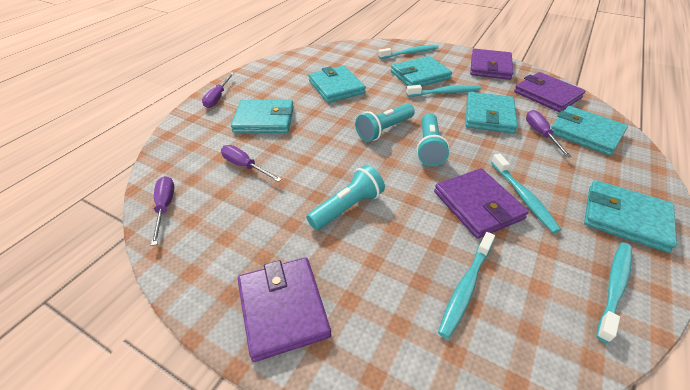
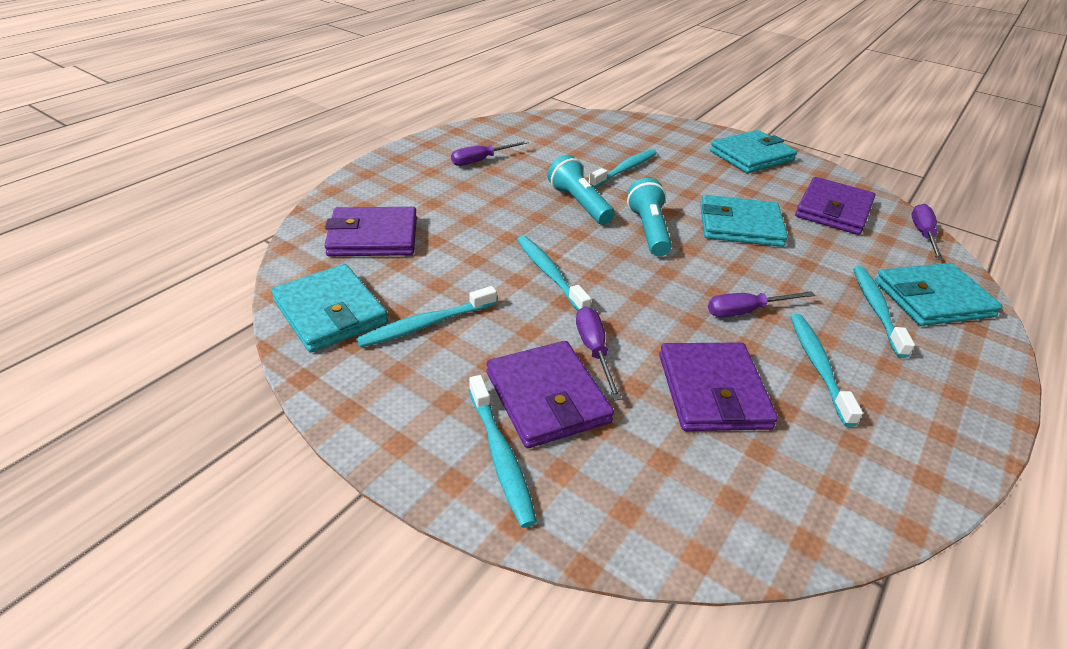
turquoise flashlight: 3 -> 2
turquoise toothbrush: 5 -> 6
turquoise wallet: 6 -> 4

